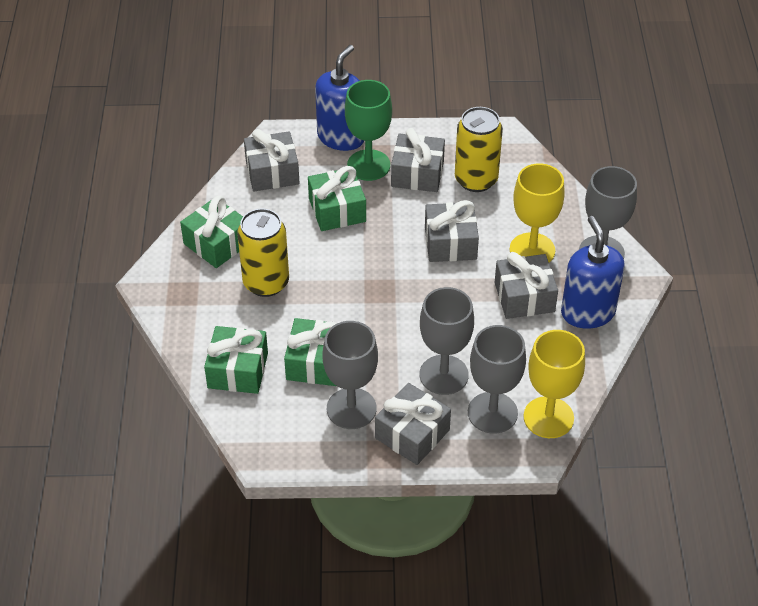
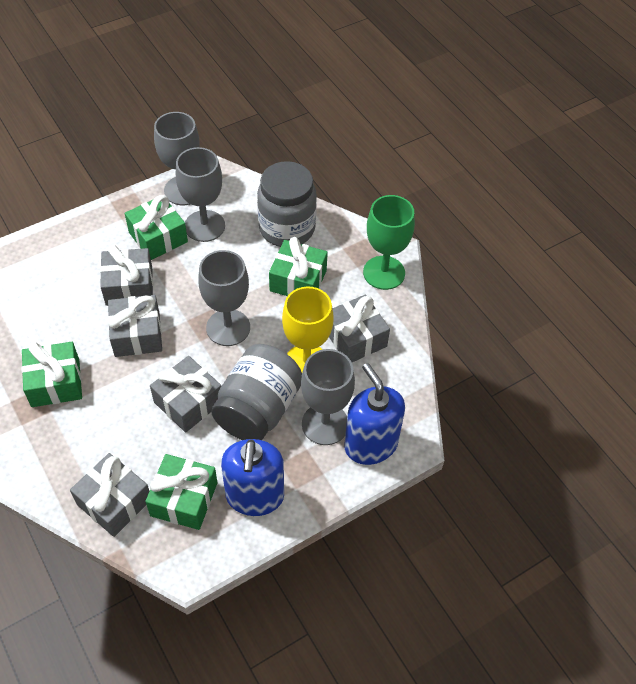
grey jar: 0 -> 2
yellow can: 2 -> 0
yellow goblet: 2 -> 1

